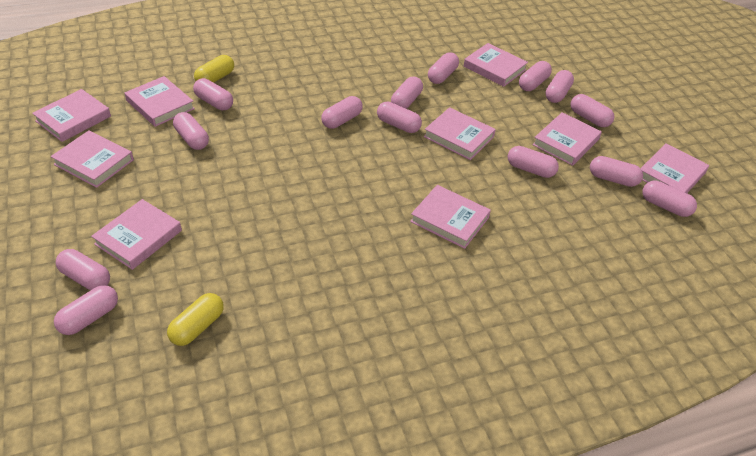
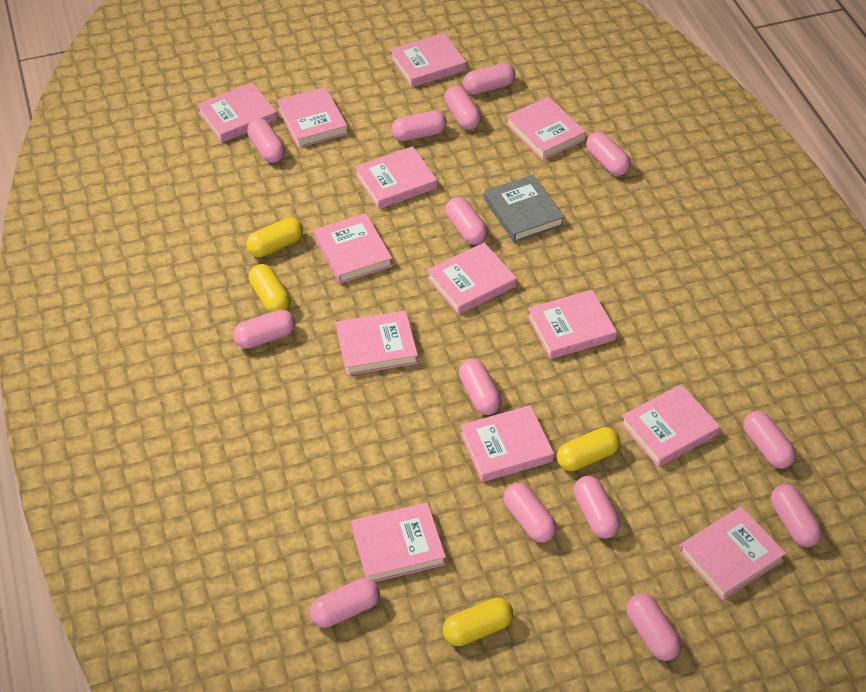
grey book: 0 -> 1
pink book: 9 -> 13
yellow capsule: 2 -> 4

